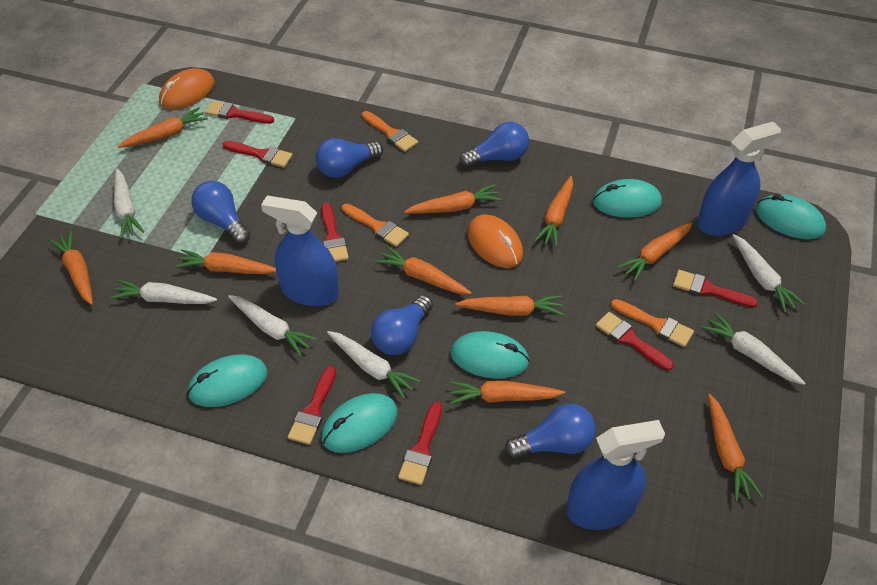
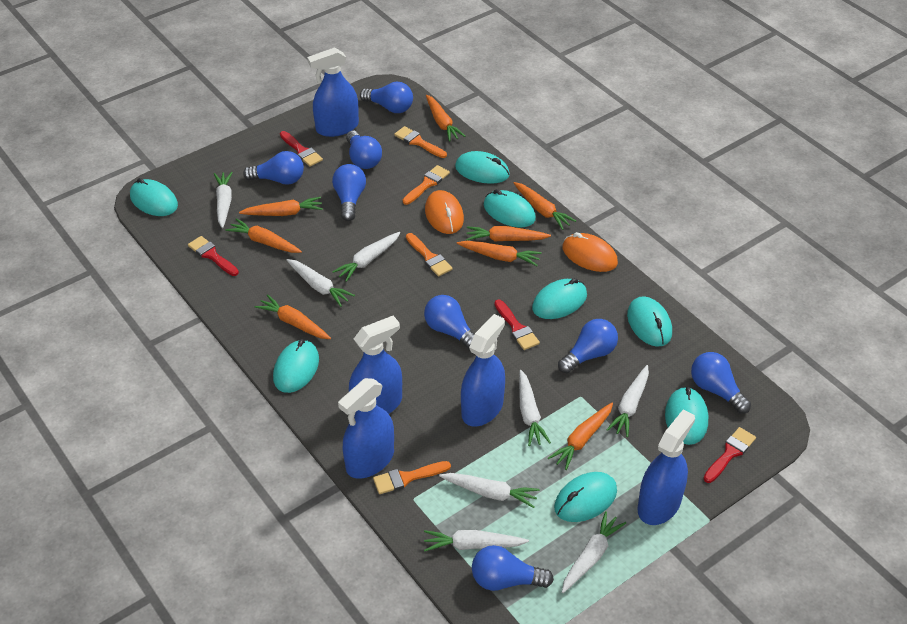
blue light bulb: 5 -> 8
blue spray bottle: 3 -> 5
orange brush: 3 -> 4
orange carrot: 10 -> 8
red brush: 7 -> 4
turquoise mouse: 5 -> 8
white carrot: 6 -> 8

